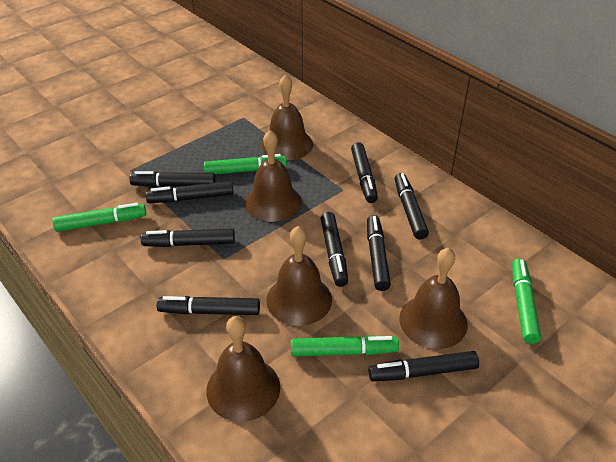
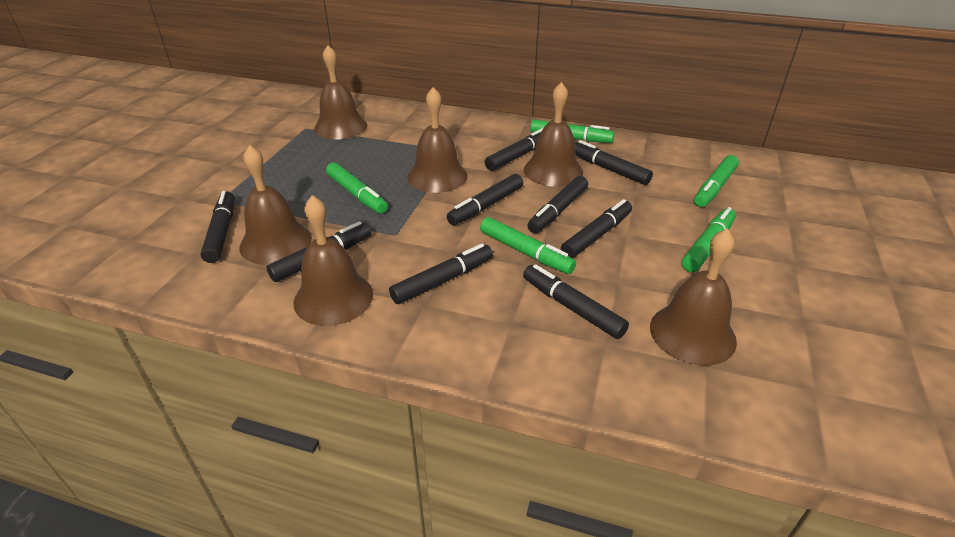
brown bell: 5 -> 6
green marker: 4 -> 5

